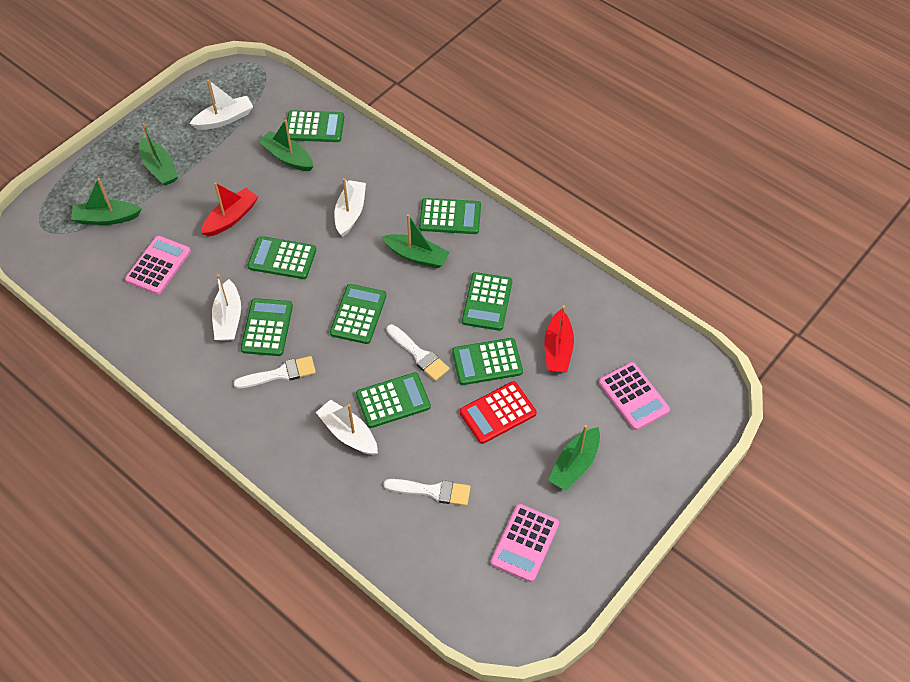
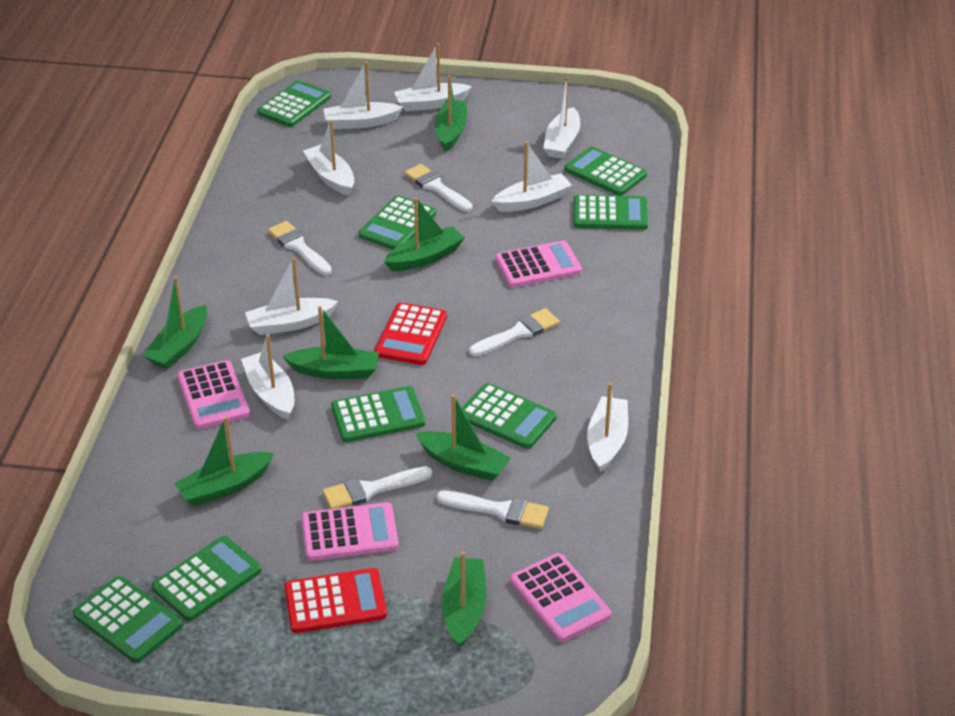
green boat: 5 -> 7
pink calculator: 3 -> 4
red boat: 2 -> 0
red calculator: 1 -> 2
white boat: 4 -> 8
white brush: 3 -> 5

